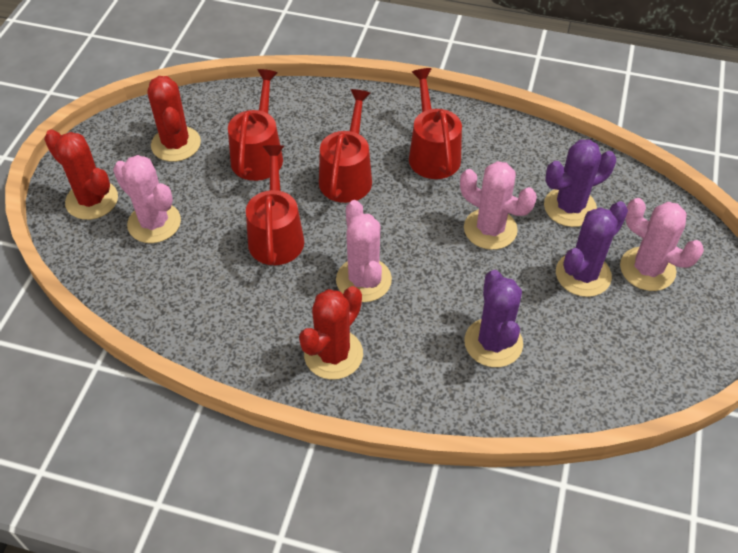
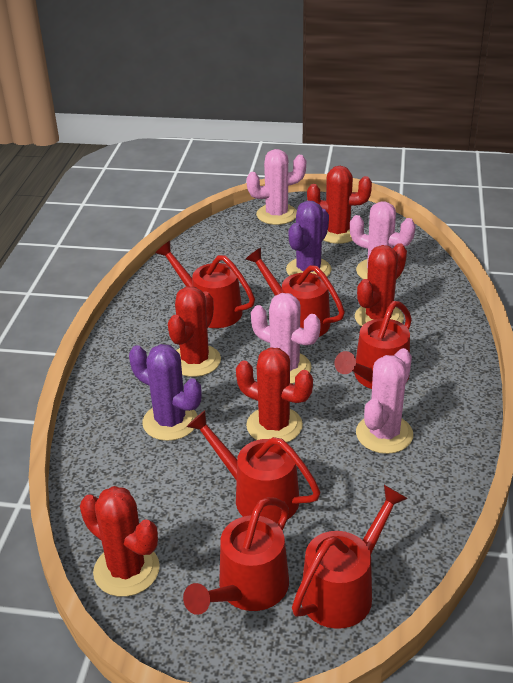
purple cactus: 3 -> 2
red cactus: 3 -> 5
red watering can: 4 -> 6

